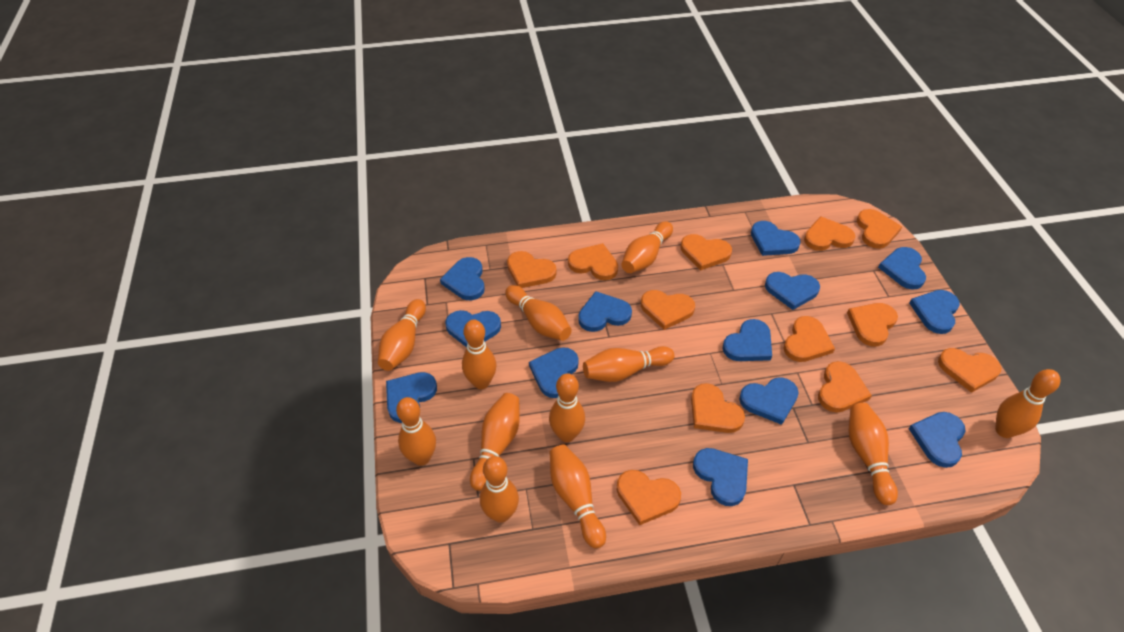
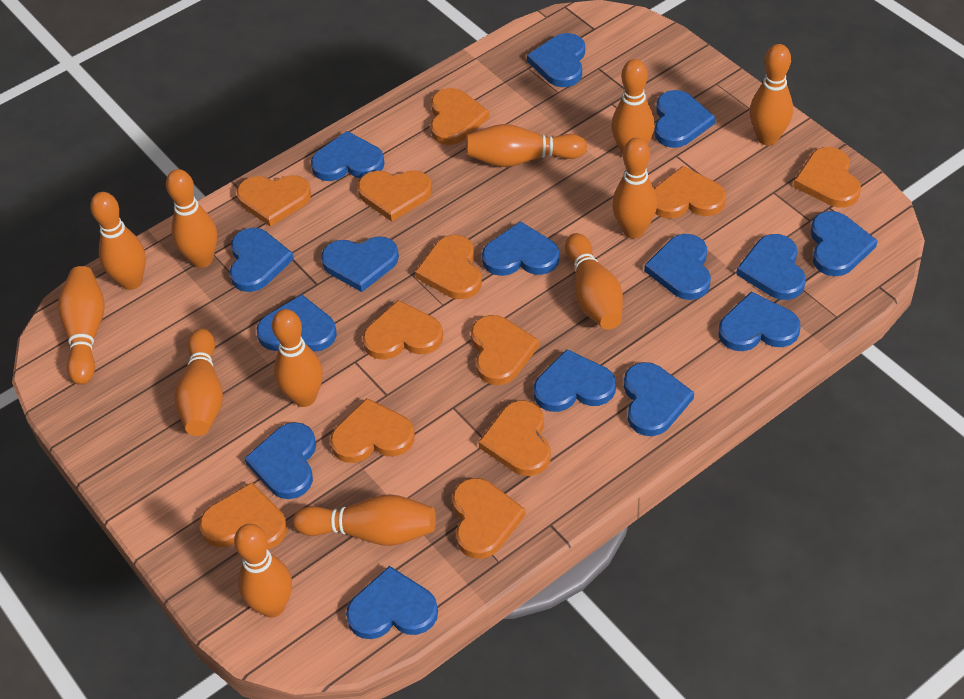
blue heart: 13 -> 15

